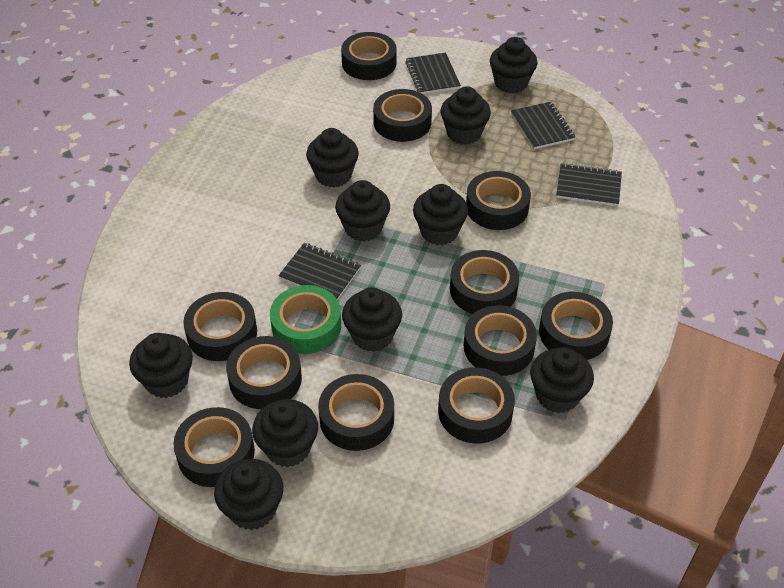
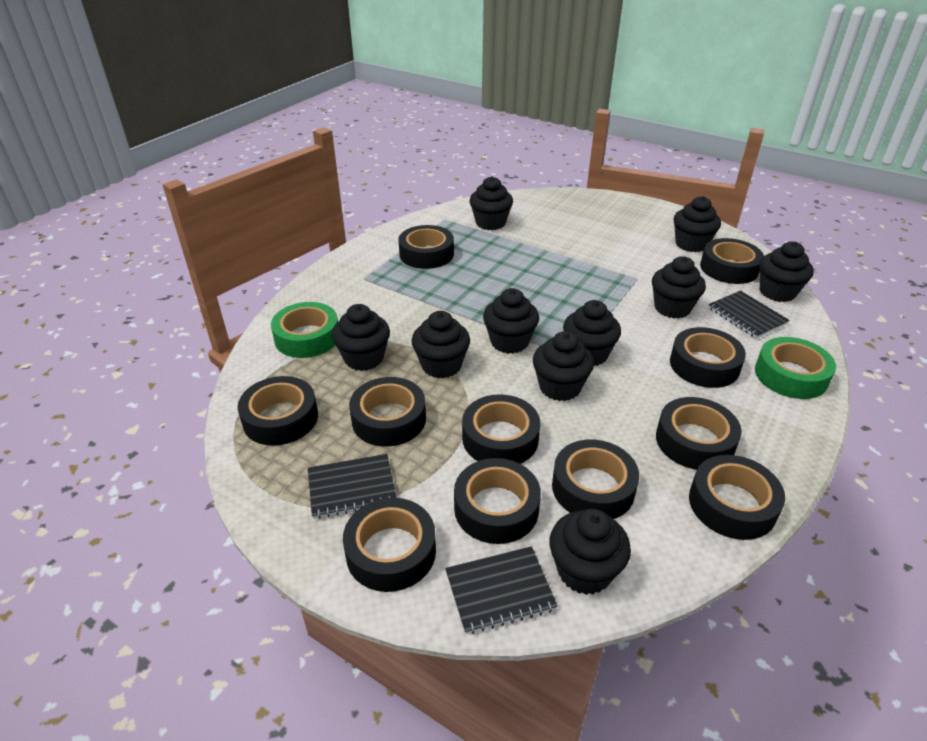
black notebook: 4 -> 3
green tape: 1 -> 2

